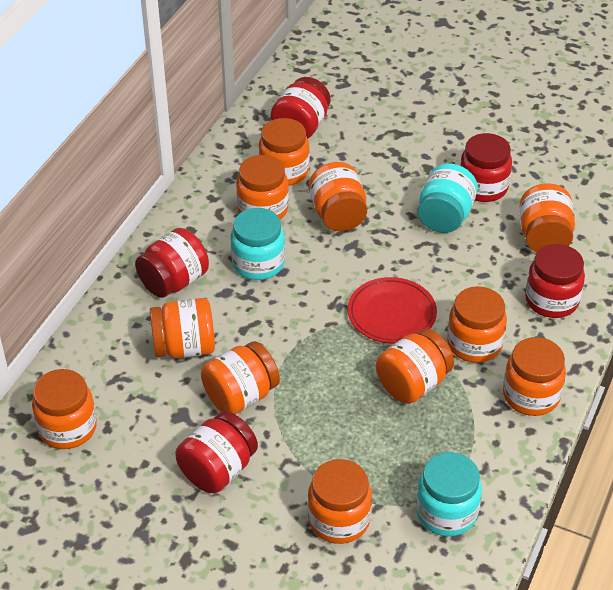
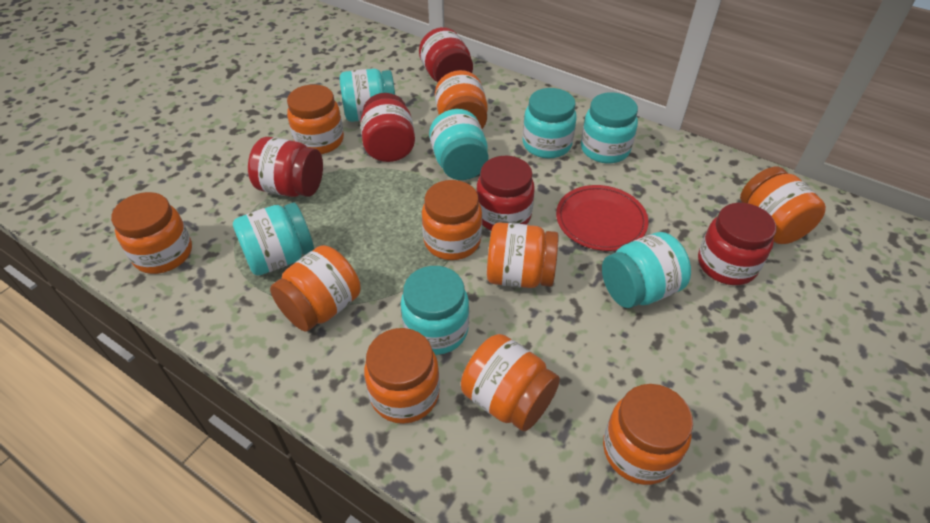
orange jar: 11 -> 10
turquoise jar: 3 -> 7

